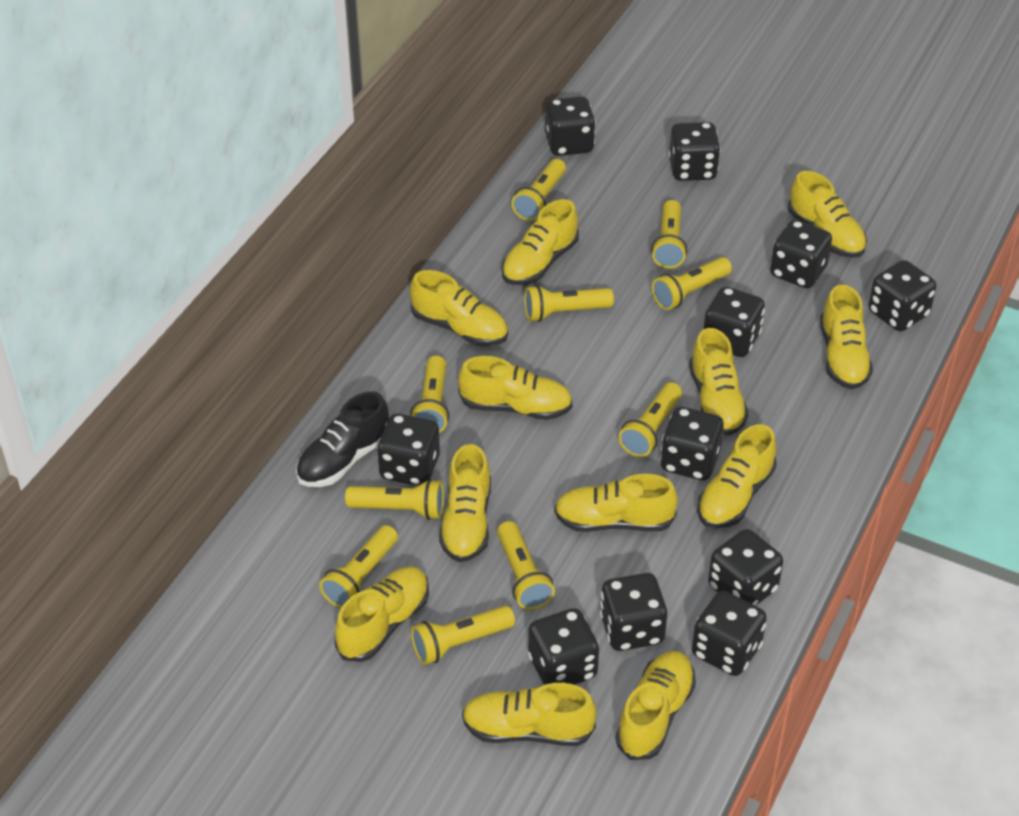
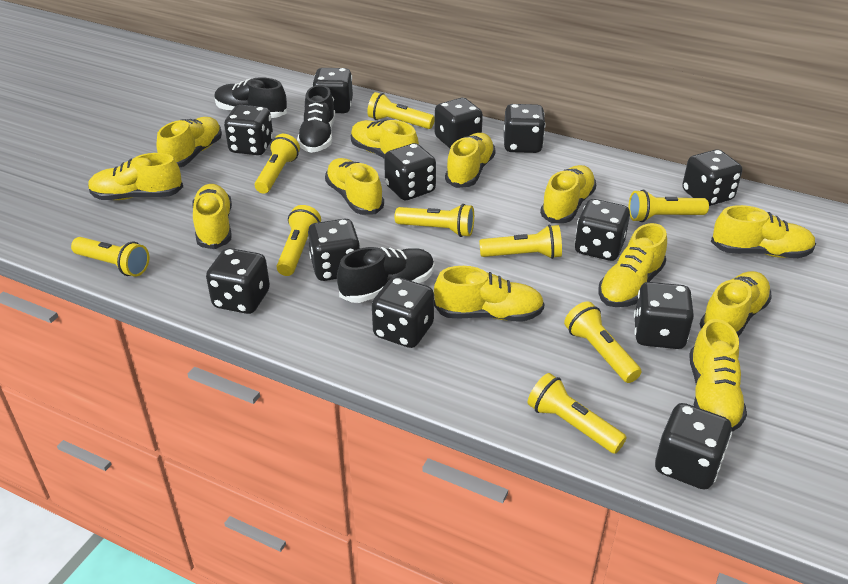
black dice: 11 -> 12
black shoe: 1 -> 3
yellow flashlight: 10 -> 9

